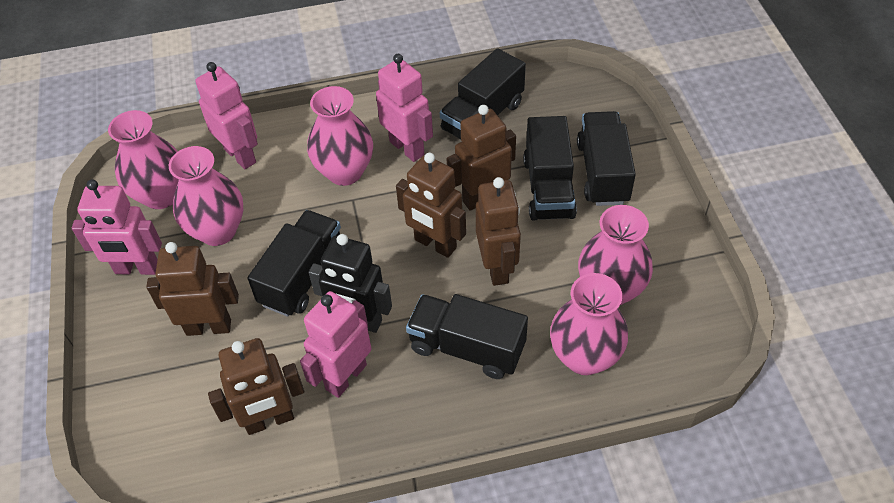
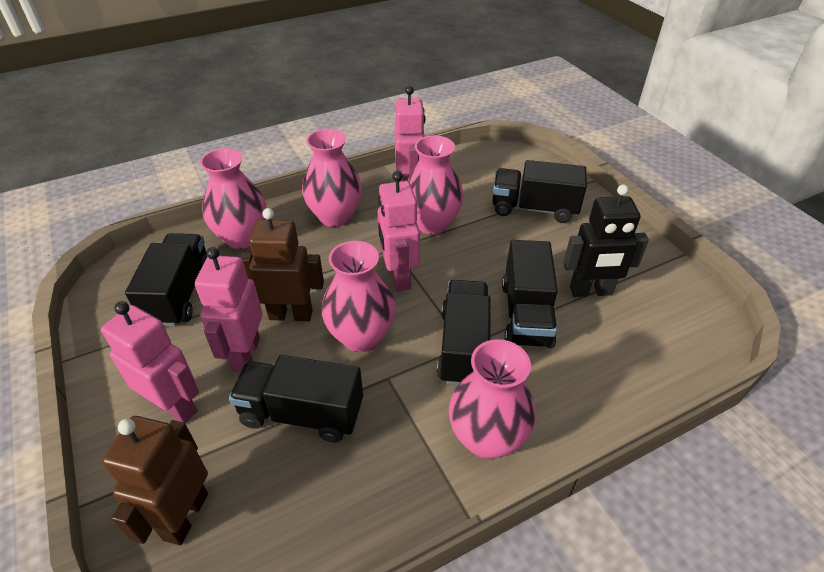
brown robot: 5 -> 2

